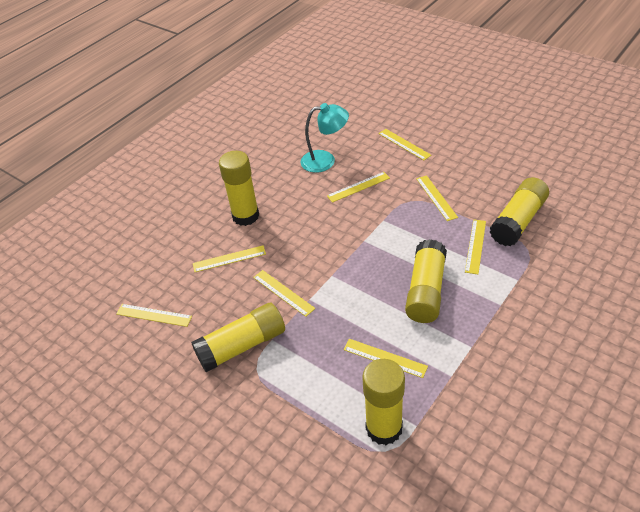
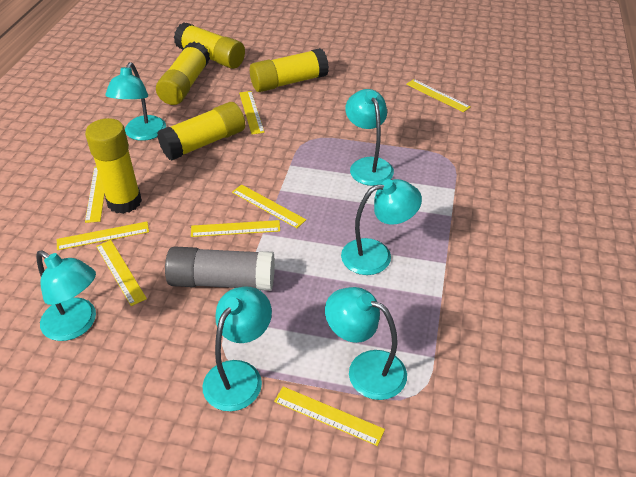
grey glue stick: 0 -> 1
turquoise lamp: 1 -> 6

